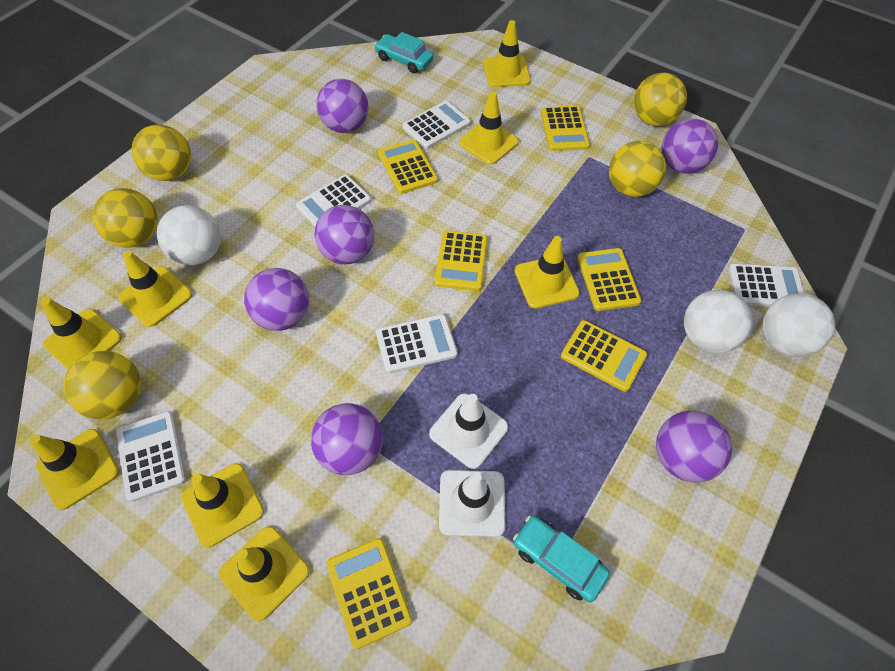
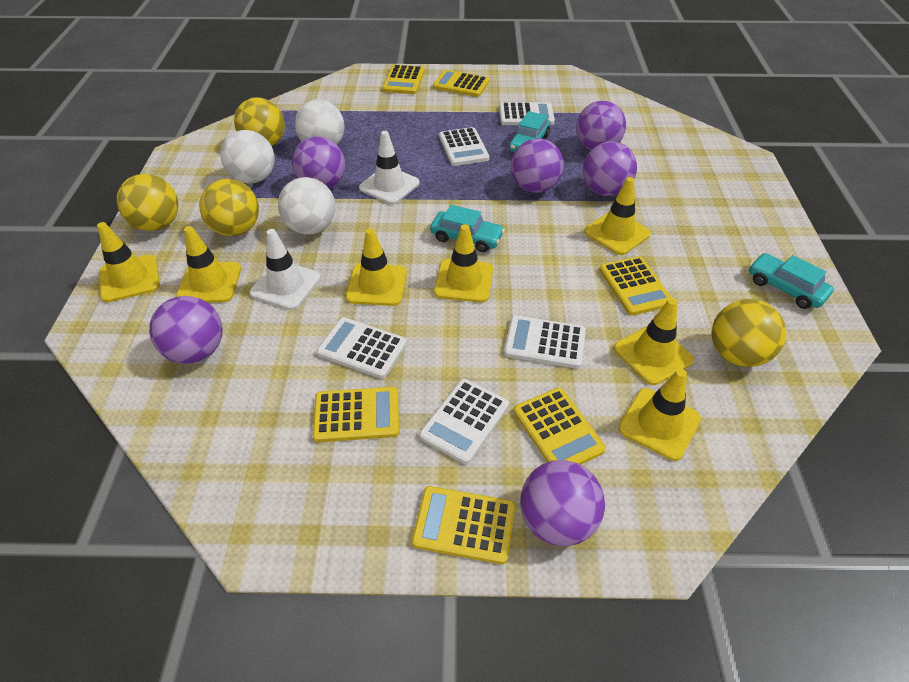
turquoise car: 2 -> 3
yellow ball: 5 -> 4
yellow traffic cone: 8 -> 7

